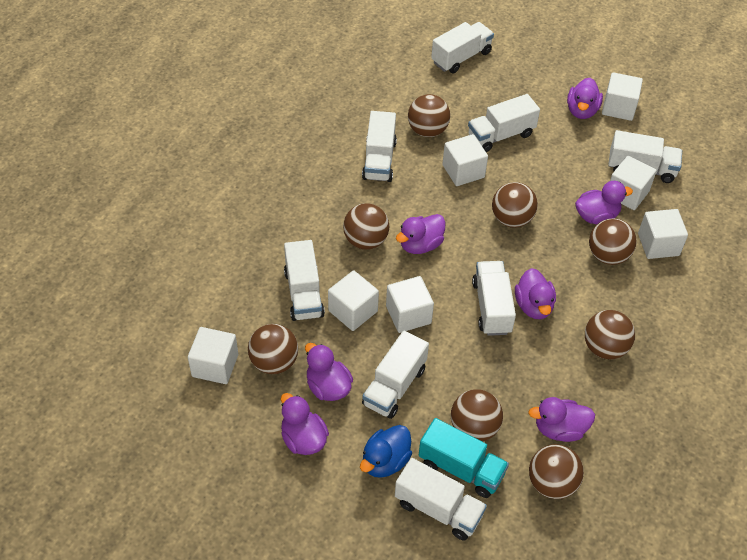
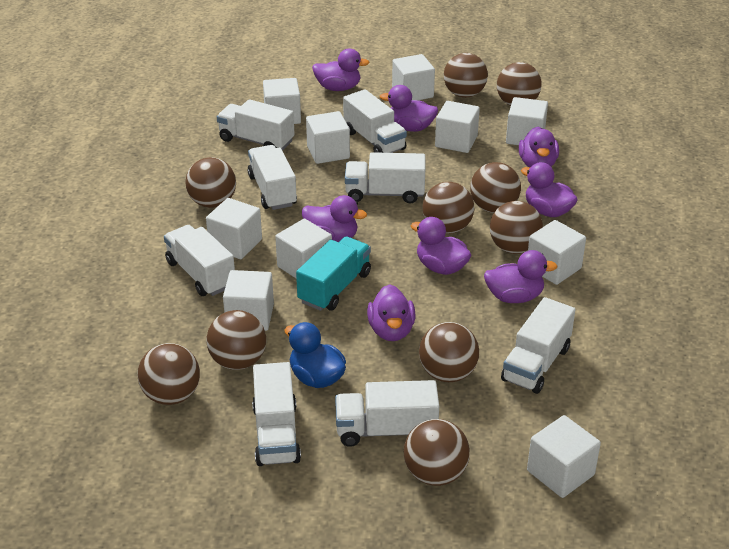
brown ball: 8 -> 10
purple duck: 7 -> 8
white cube: 7 -> 10

